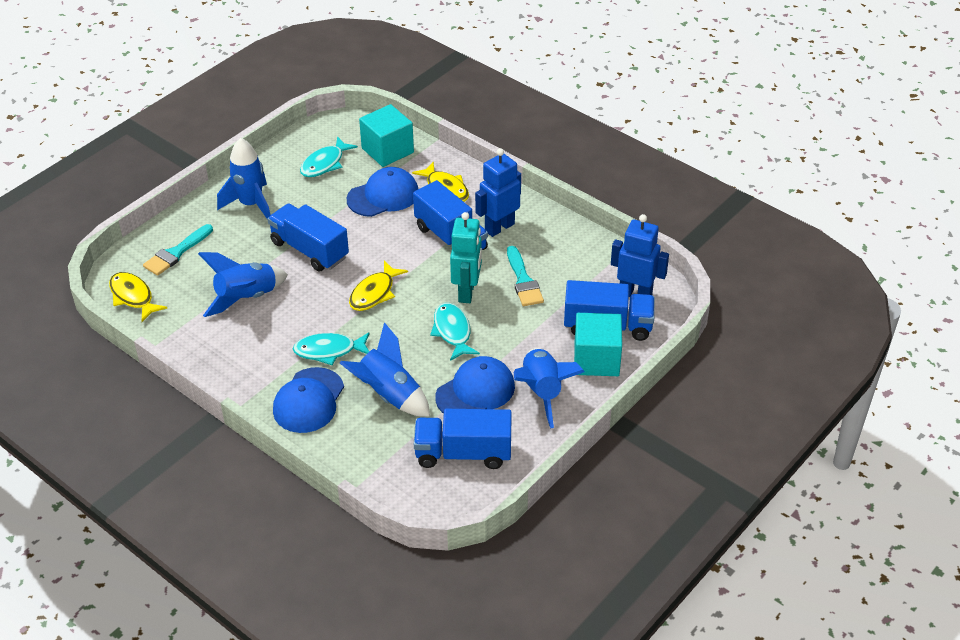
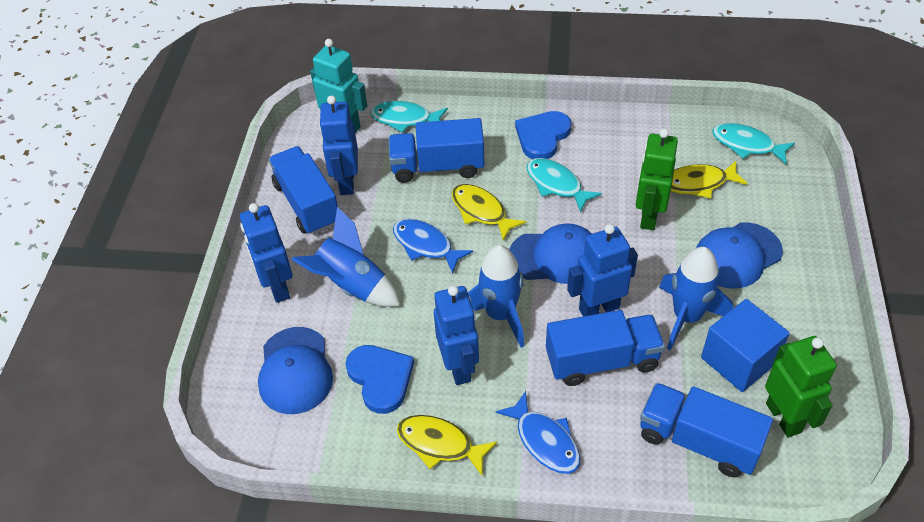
blue cube: 0 -> 1
blue fish: 0 -> 2
blue heart: 0 -> 2
blue robot: 2 -> 4
blue rocket: 4 -> 3
green robot: 0 -> 2
turquoise brush: 2 -> 0
turquoise cube: 2 -> 0

